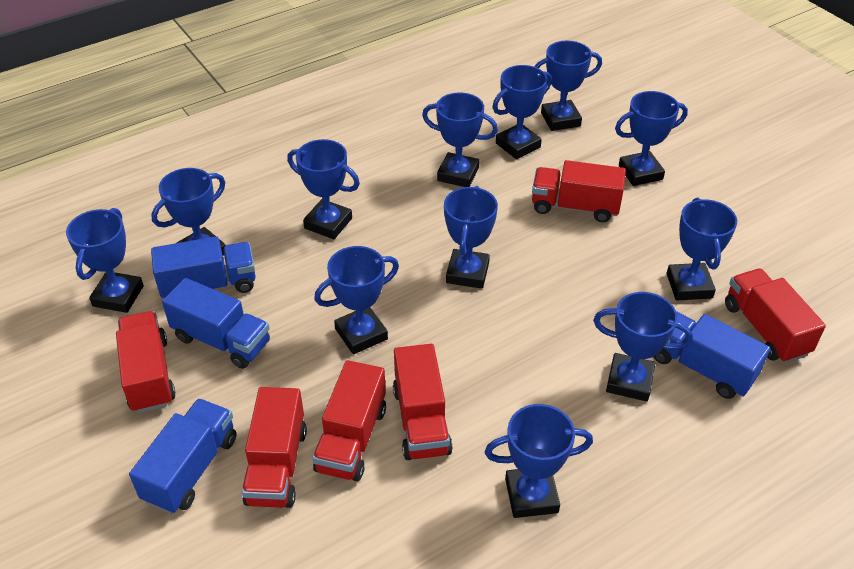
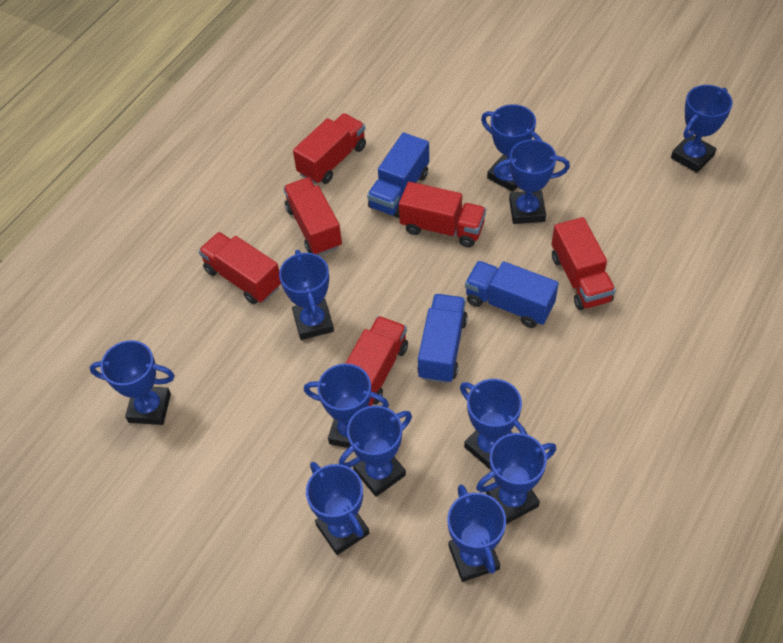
blue trophy: 12 -> 11
blue truck: 4 -> 3

